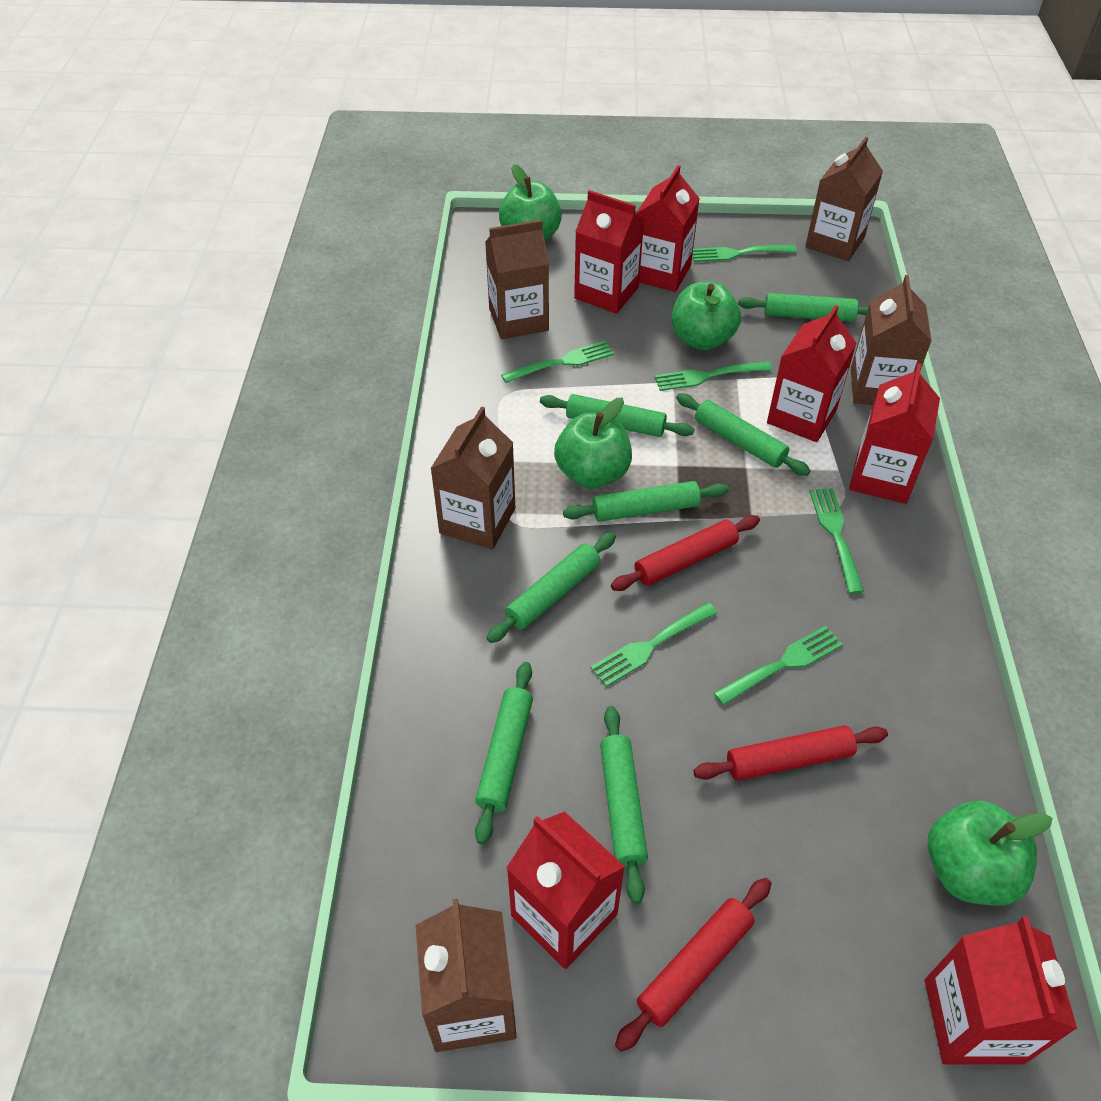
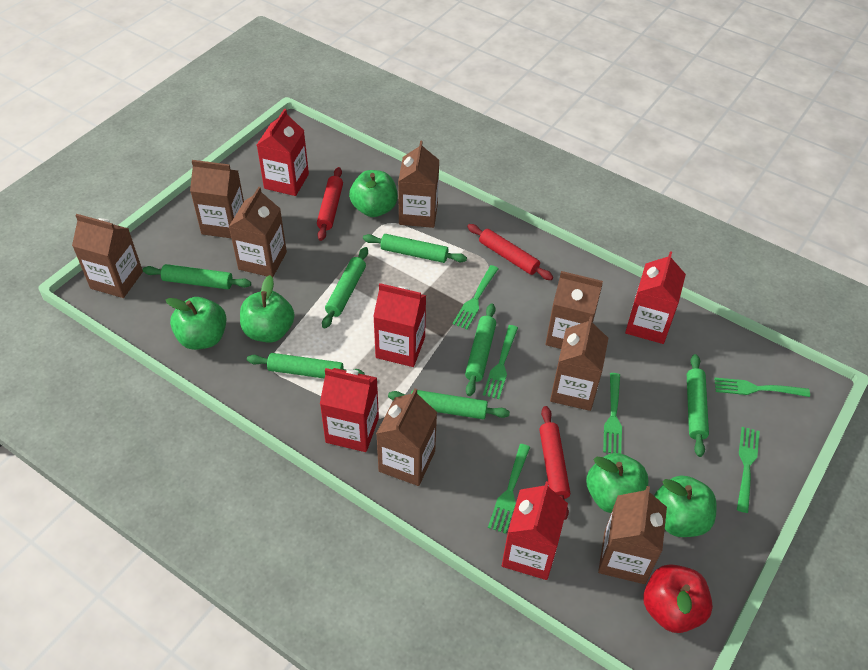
brown carton: 5 -> 8
green apple: 4 -> 5
red apple: 0 -> 1
red carton: 6 -> 5

